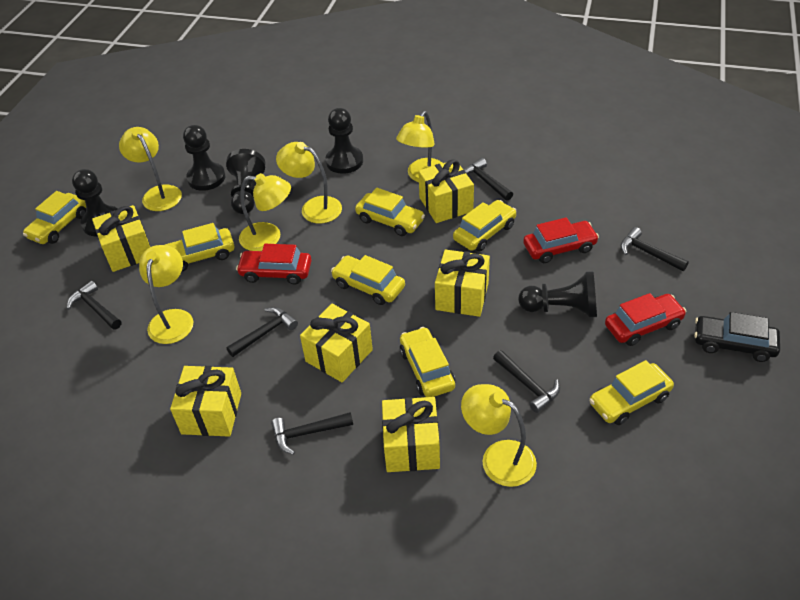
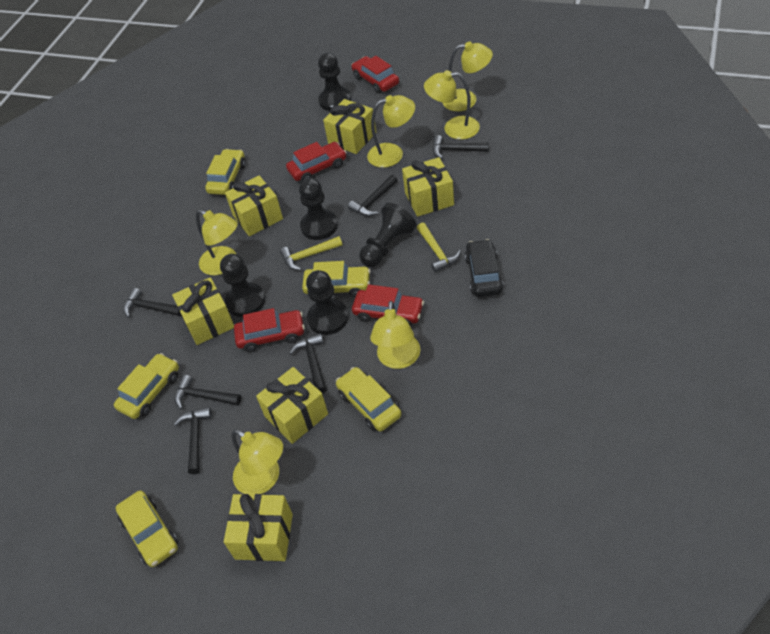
red car: 3 -> 4
yellow car: 7 -> 5
yellow hammer: 0 -> 2

